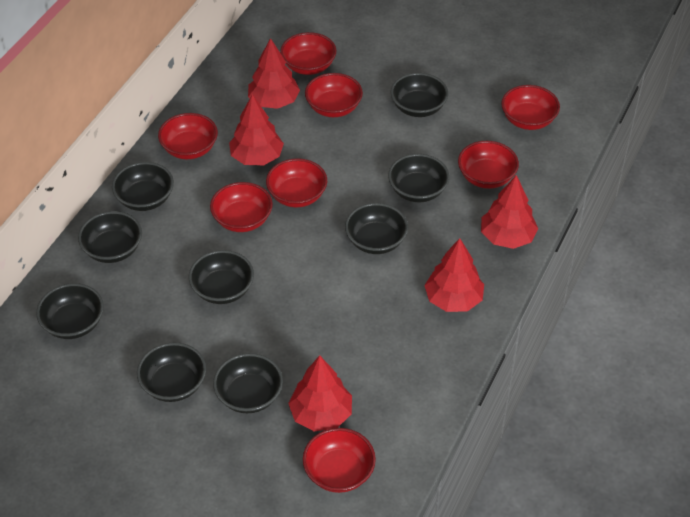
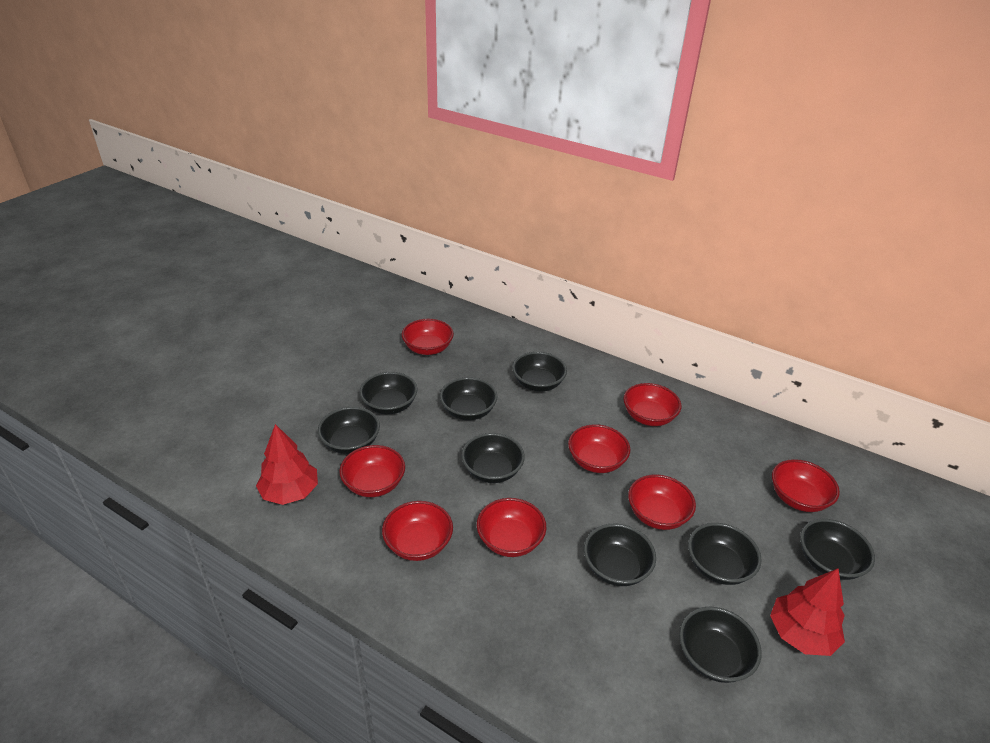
red tree: 5 -> 2

